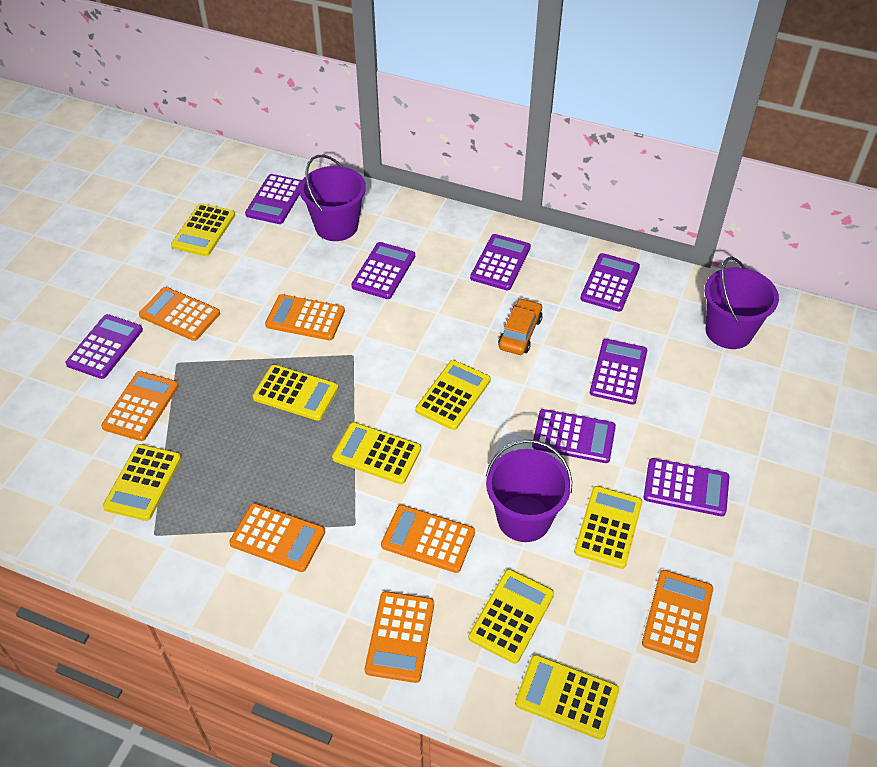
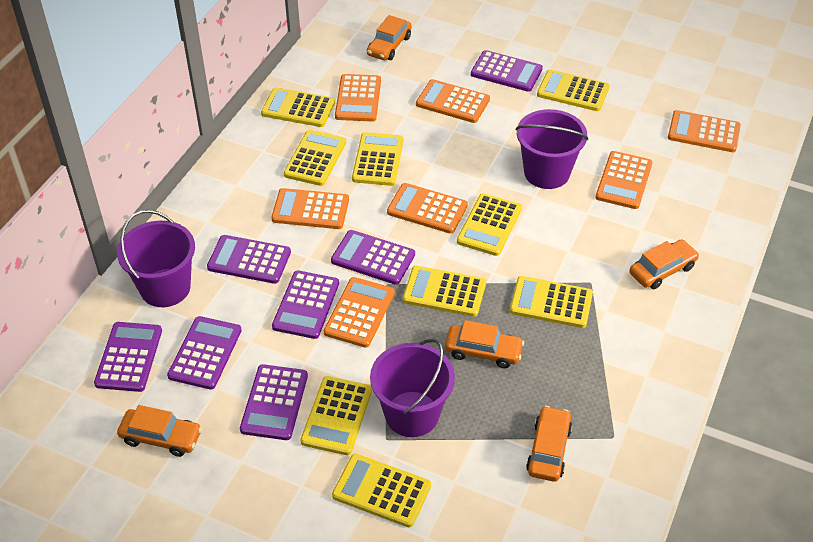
orange car: 1 -> 5
purple calculator: 8 -> 7
yellow calculator: 8 -> 9

